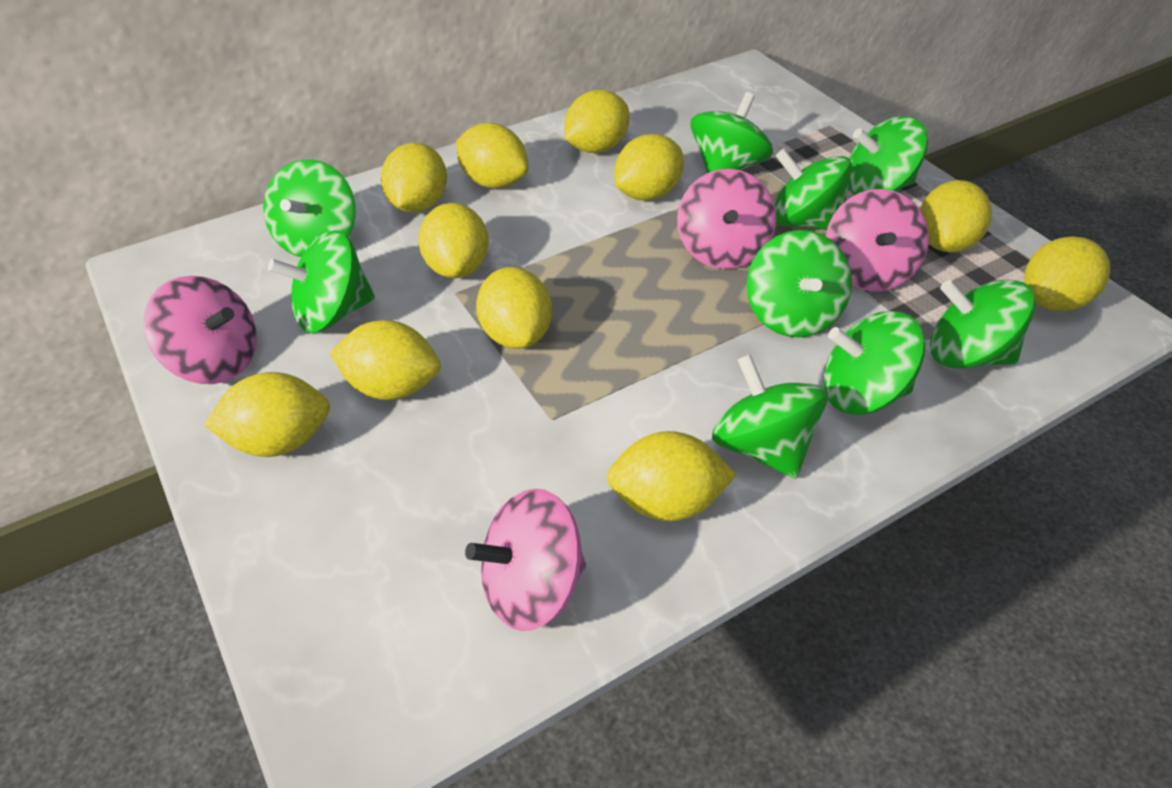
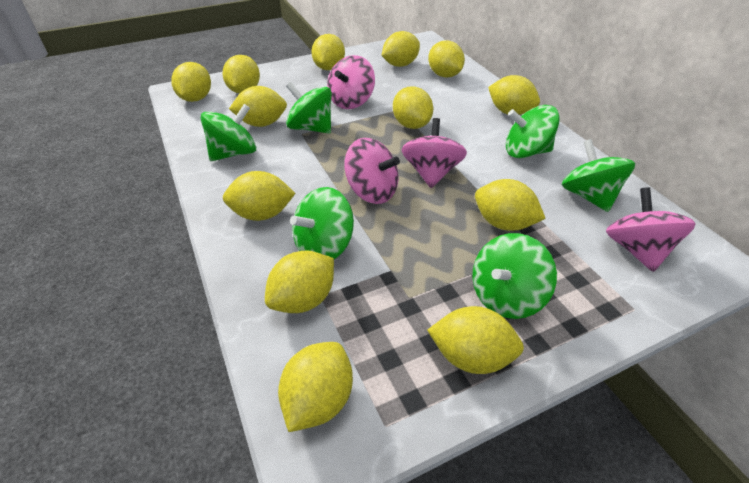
green spinning top: 9 -> 6
yellow lemon: 11 -> 13

